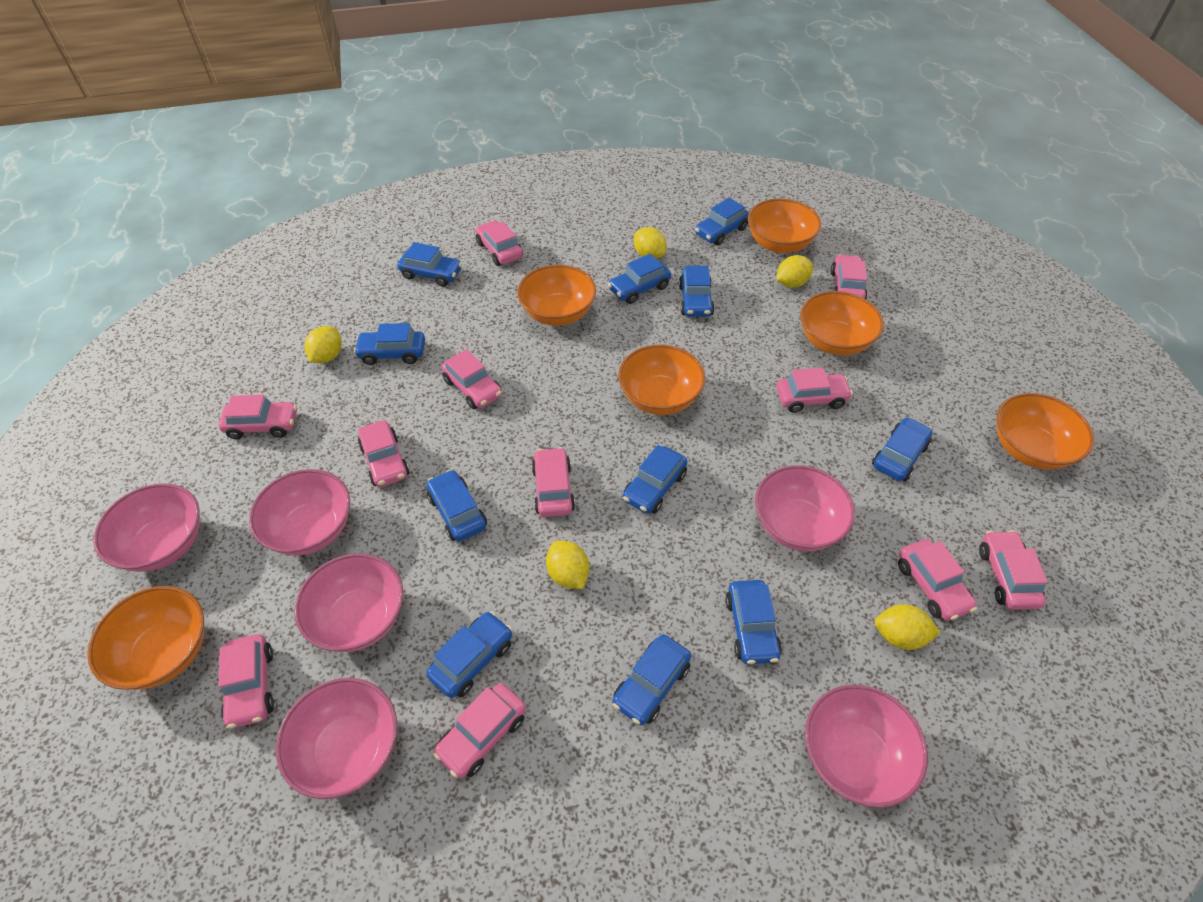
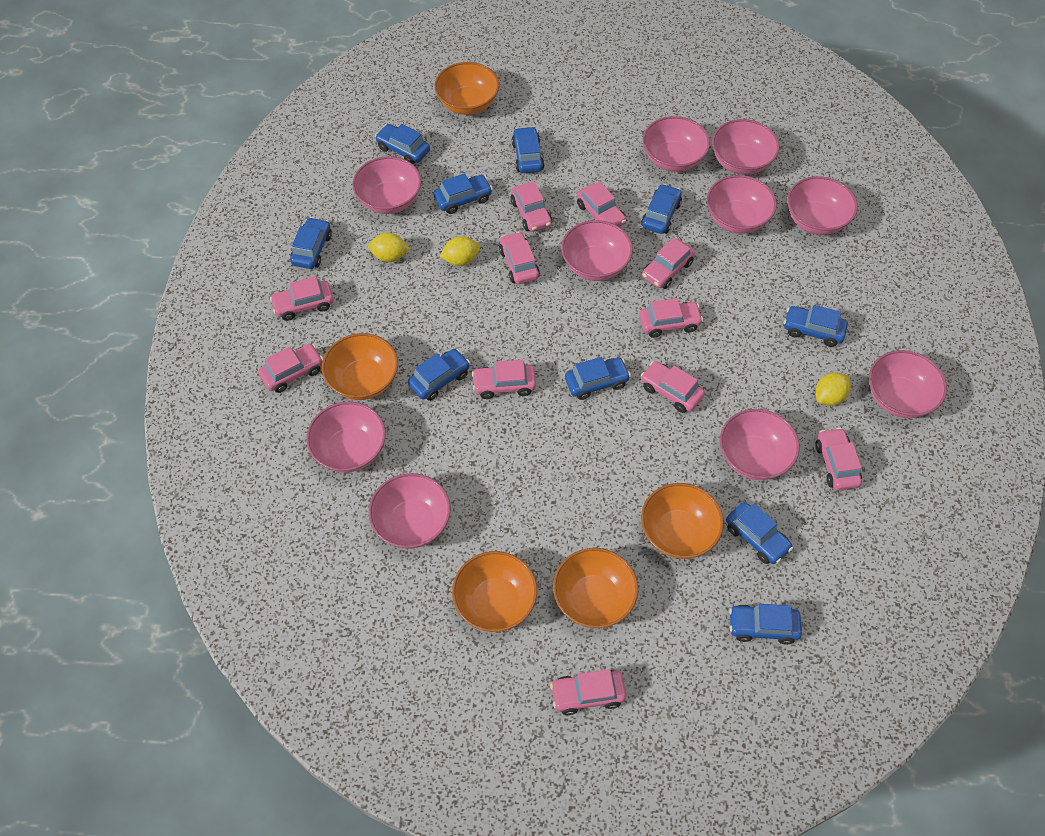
blue car: 11 -> 10
orange bowl: 6 -> 5
pink bowl: 6 -> 10
yellow lemon: 5 -> 3

